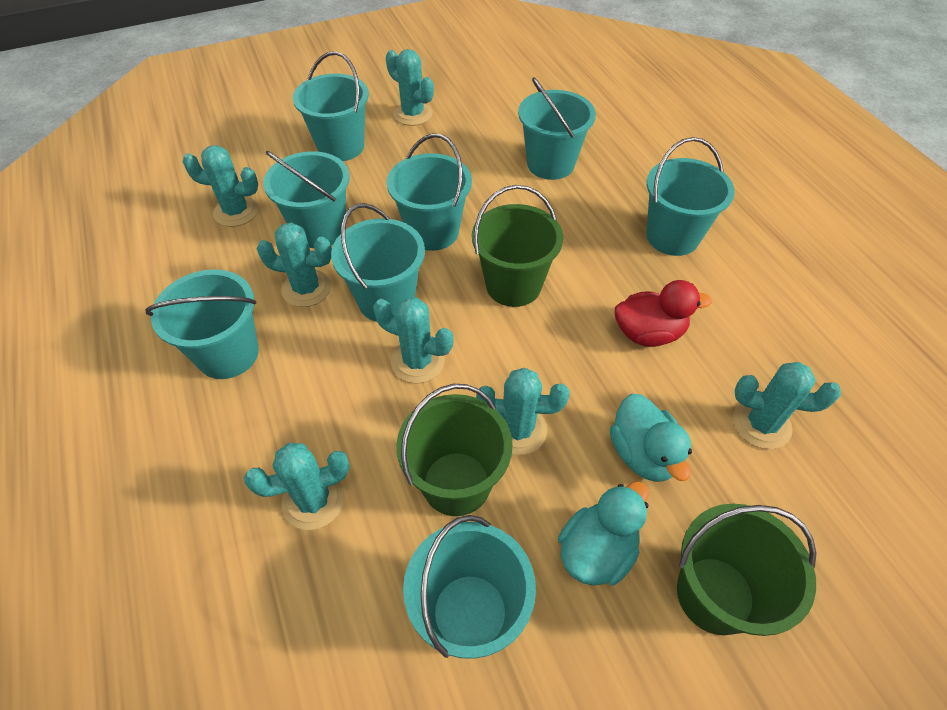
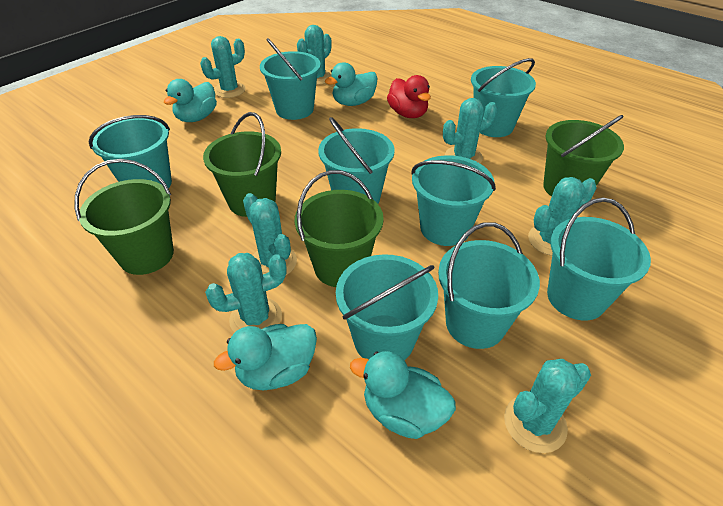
green bucket: 3 -> 4
turquoise duck: 2 -> 4

